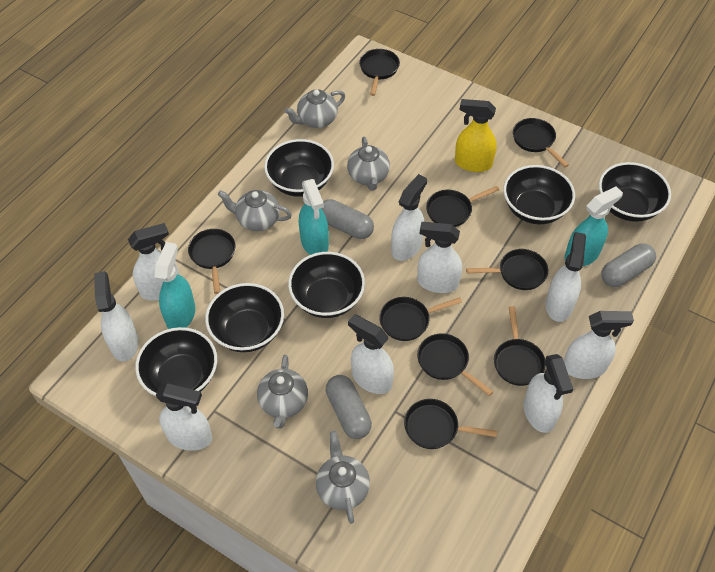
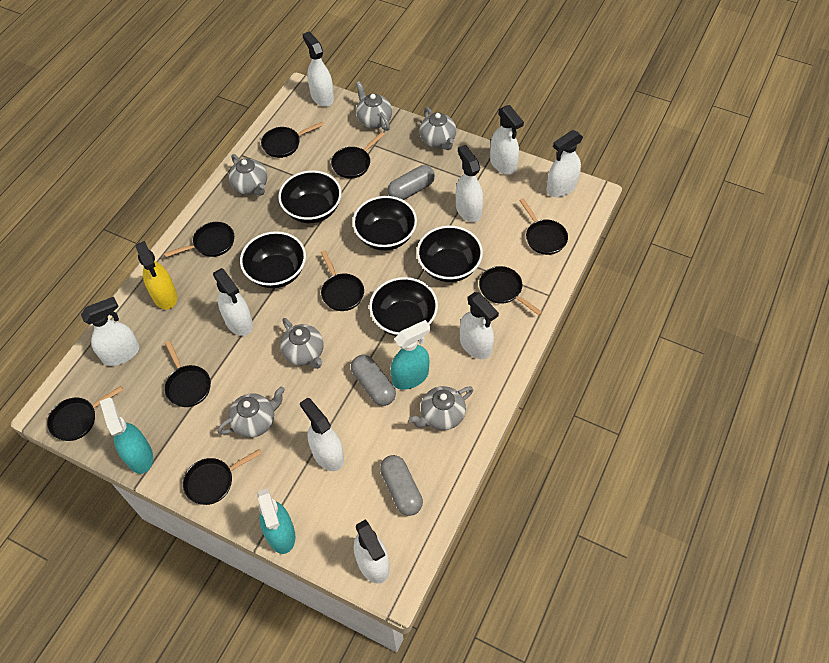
black bowl: 6 -> 5
grey teapot: 5 -> 6

